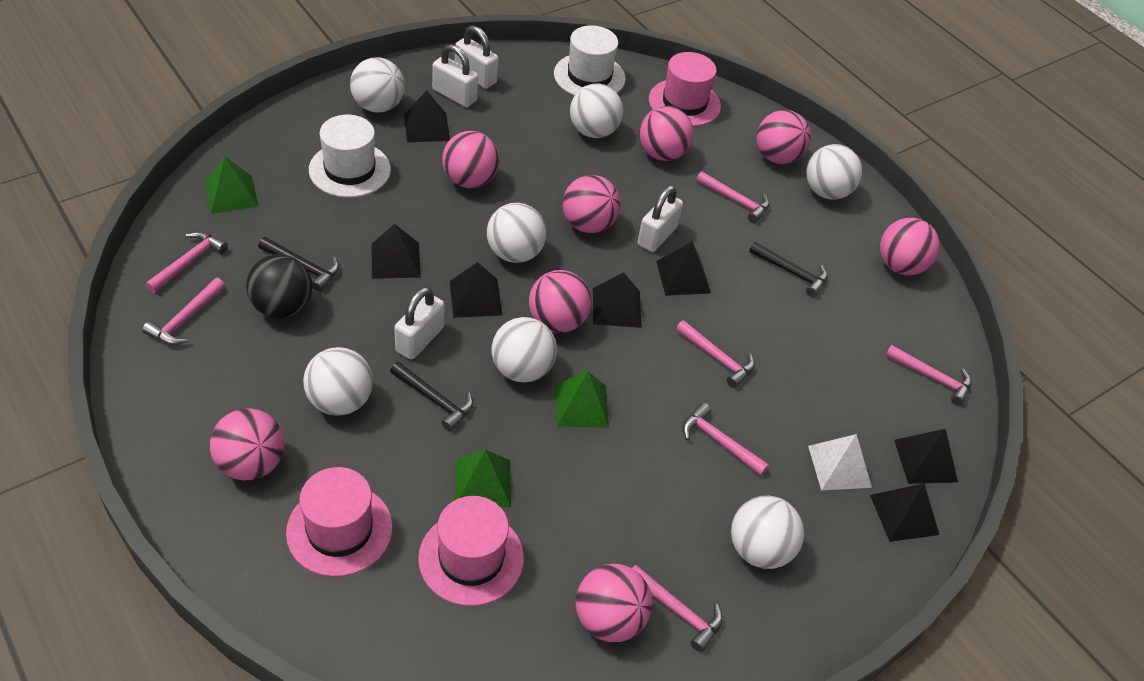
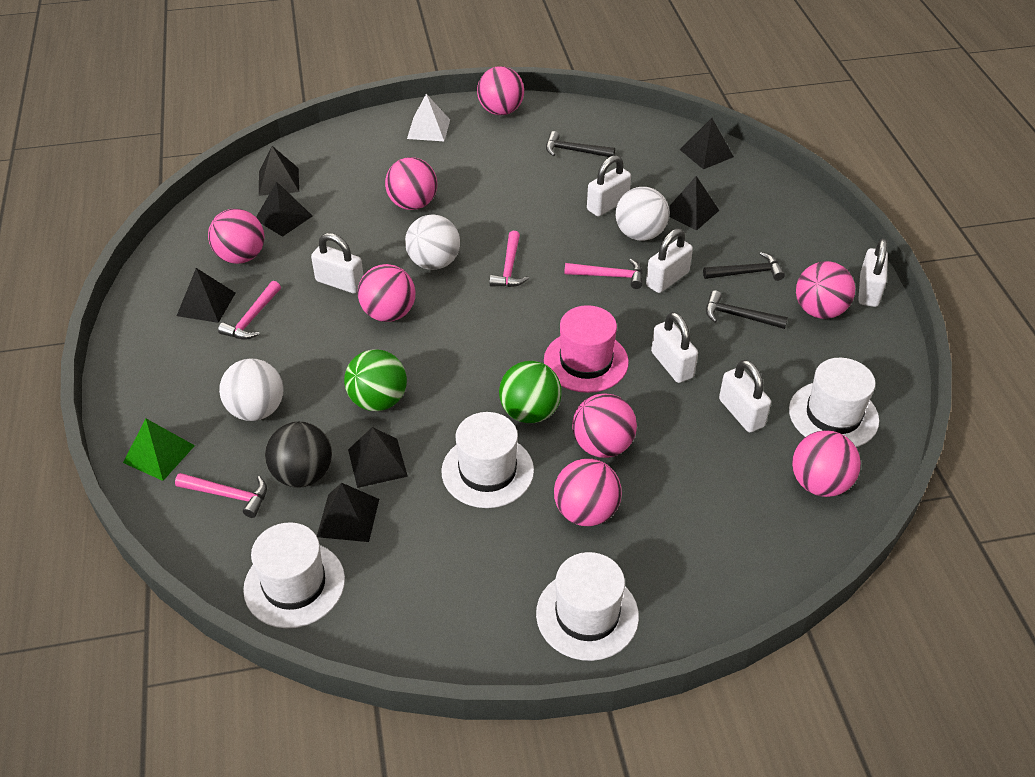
green ball: 0 -> 2
green pyramid: 3 -> 1
pink hammer: 7 -> 4
pink hat: 3 -> 1
white ball: 7 -> 3
white hat: 2 -> 4
white padlock: 4 -> 6

